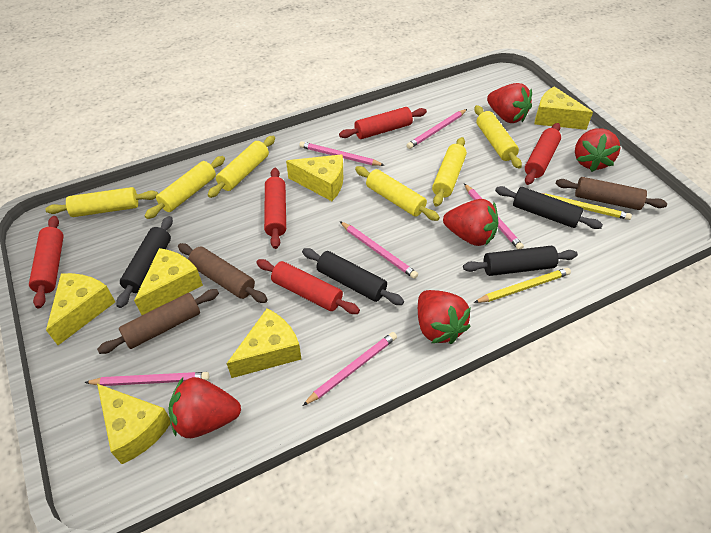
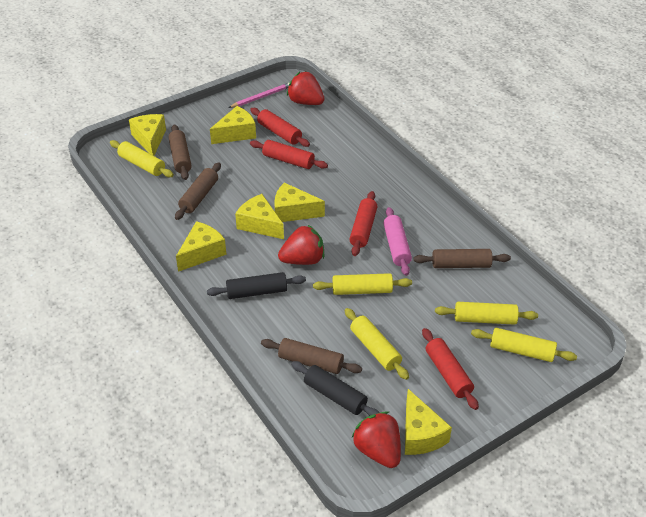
black rolling pin: 4 -> 2
brown rolling pin: 3 -> 4
pink pencil: 6 -> 1
pink rolling pin: 0 -> 1
red rolling pin: 5 -> 4
red strawberry: 5 -> 3
yellow pencil: 2 -> 0
yellow rolling pin: 6 -> 5

